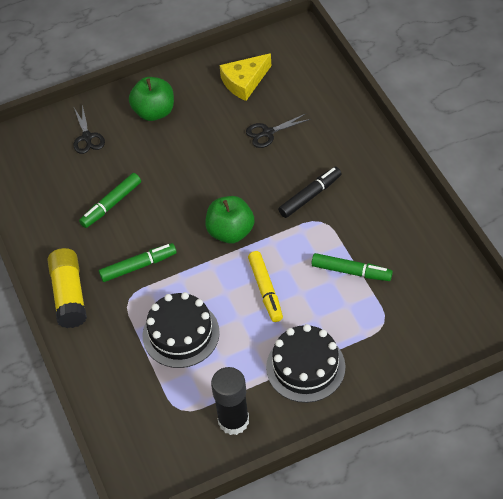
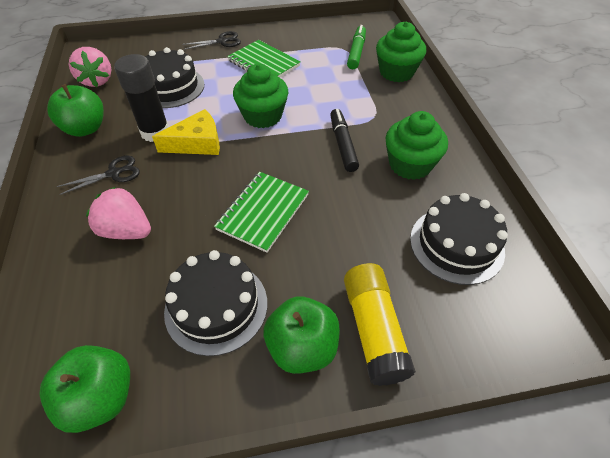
black cake: 2 -> 3
green apple: 2 -> 3
green cupcake: 0 -> 3
green marker: 3 -> 1
green notebook: 0 -> 2
pink strawberry: 0 -> 2
yellow marker: 1 -> 0

